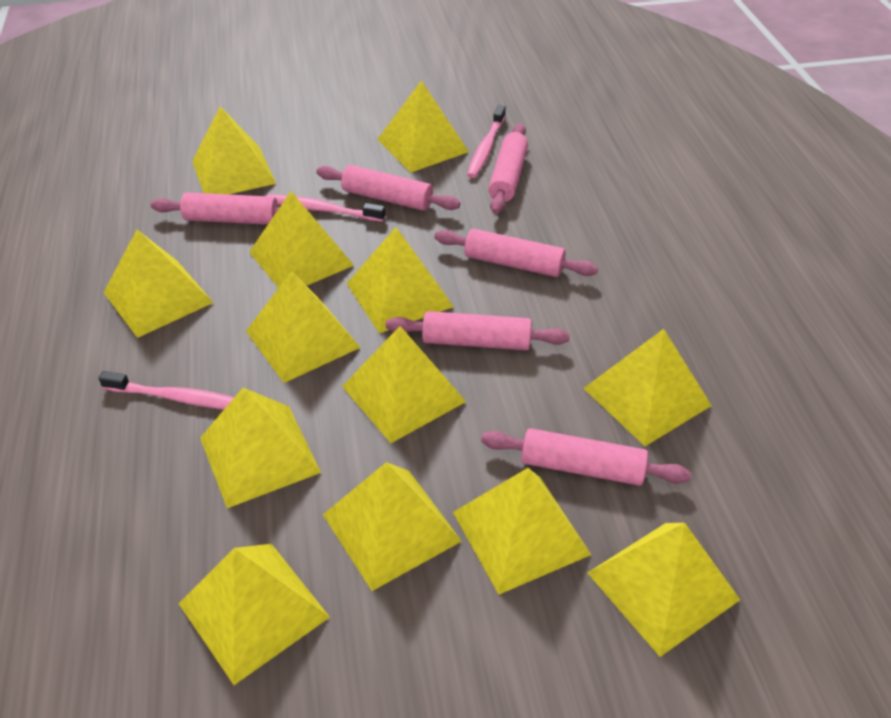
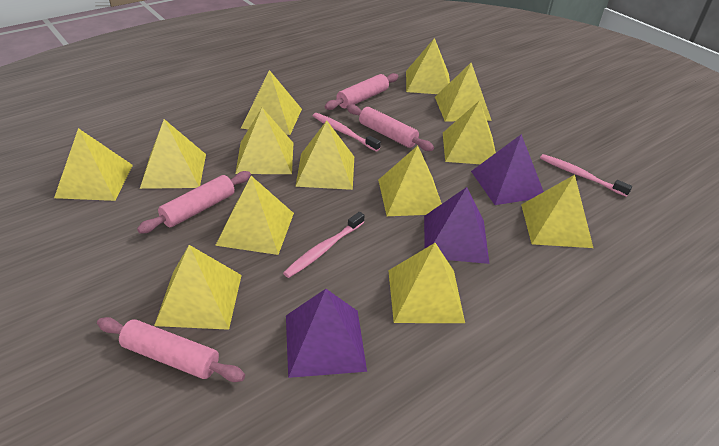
pink rolling pin: 6 -> 4
purple pyramid: 0 -> 3

